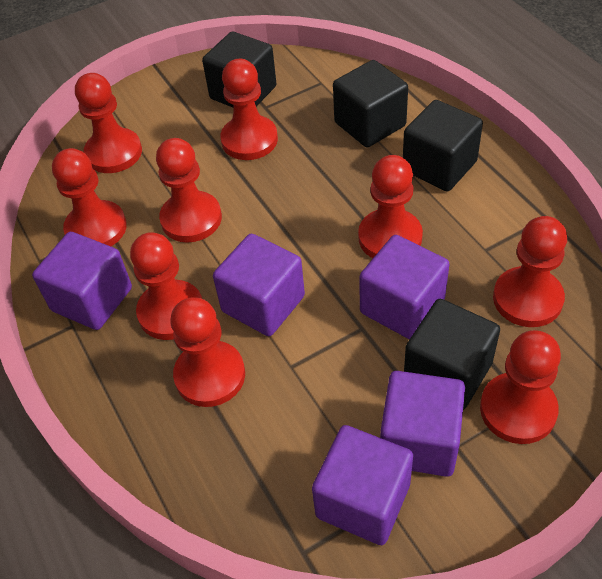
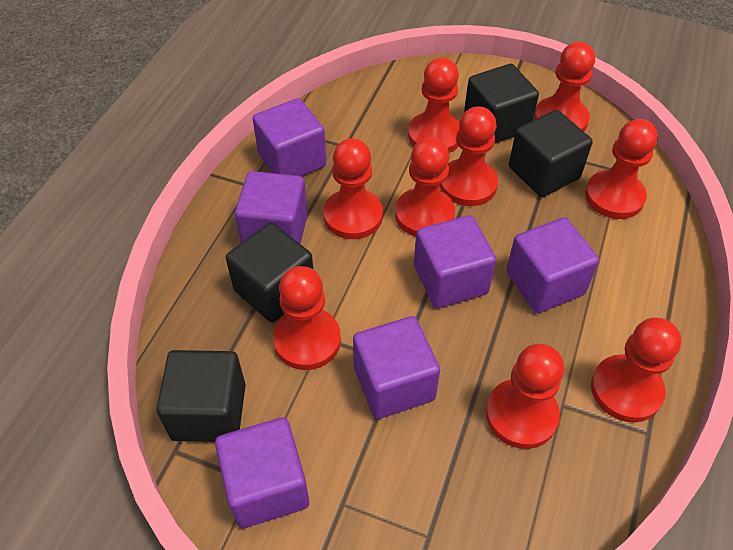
purple cube: 5 -> 6

